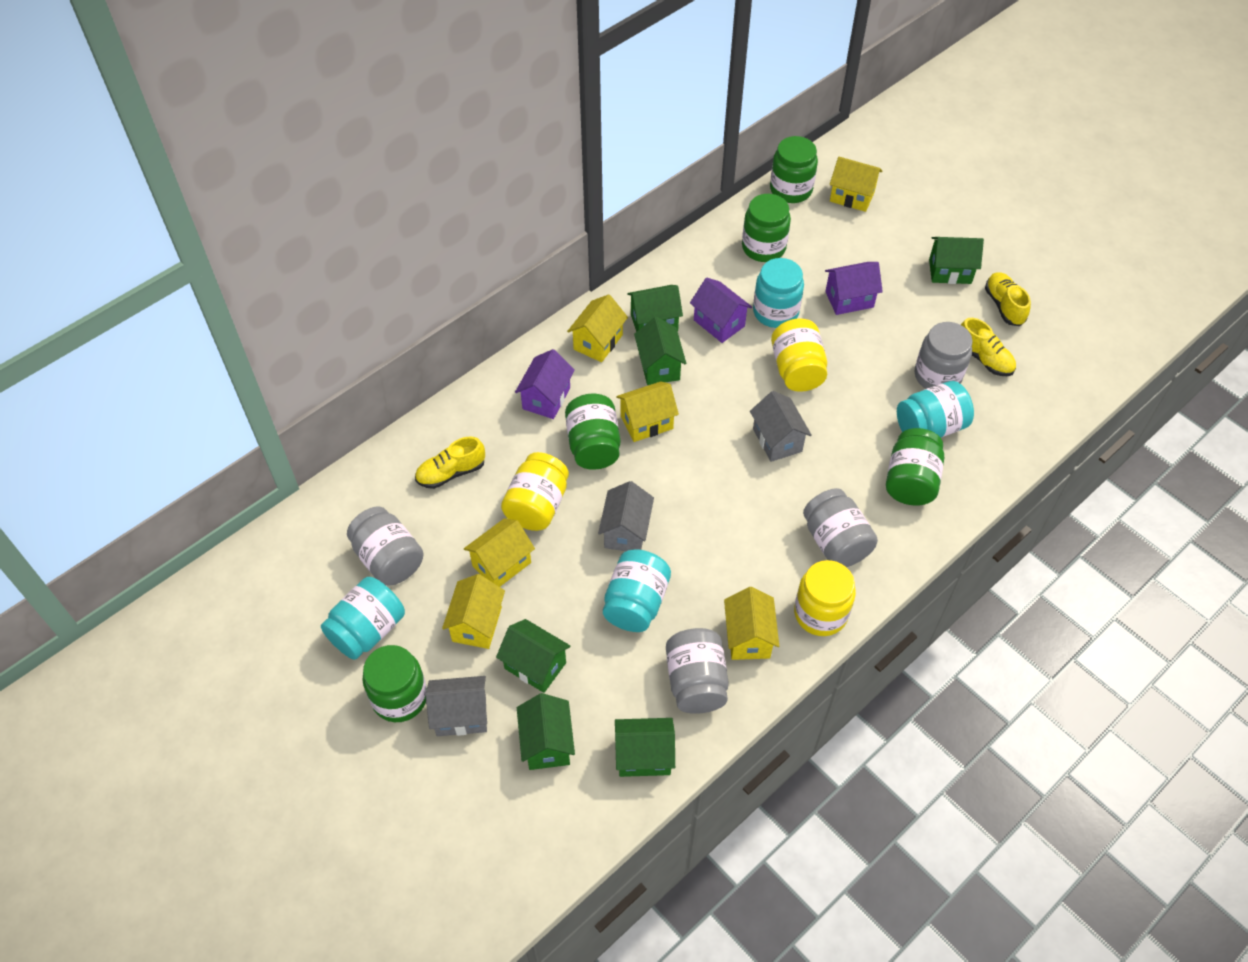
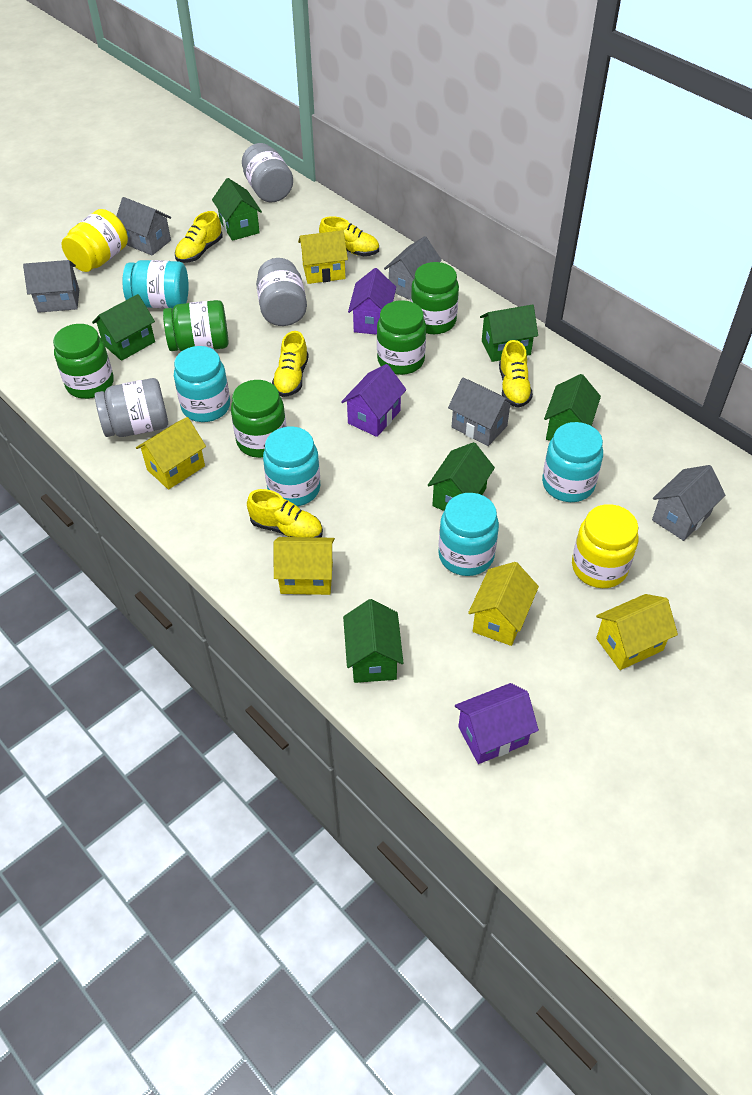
grey house: 3 -> 5
grey jar: 4 -> 3
turquoise jar: 4 -> 5
yellow house: 6 -> 5
yellow jar: 3 -> 2
yellow shoe: 3 -> 5

